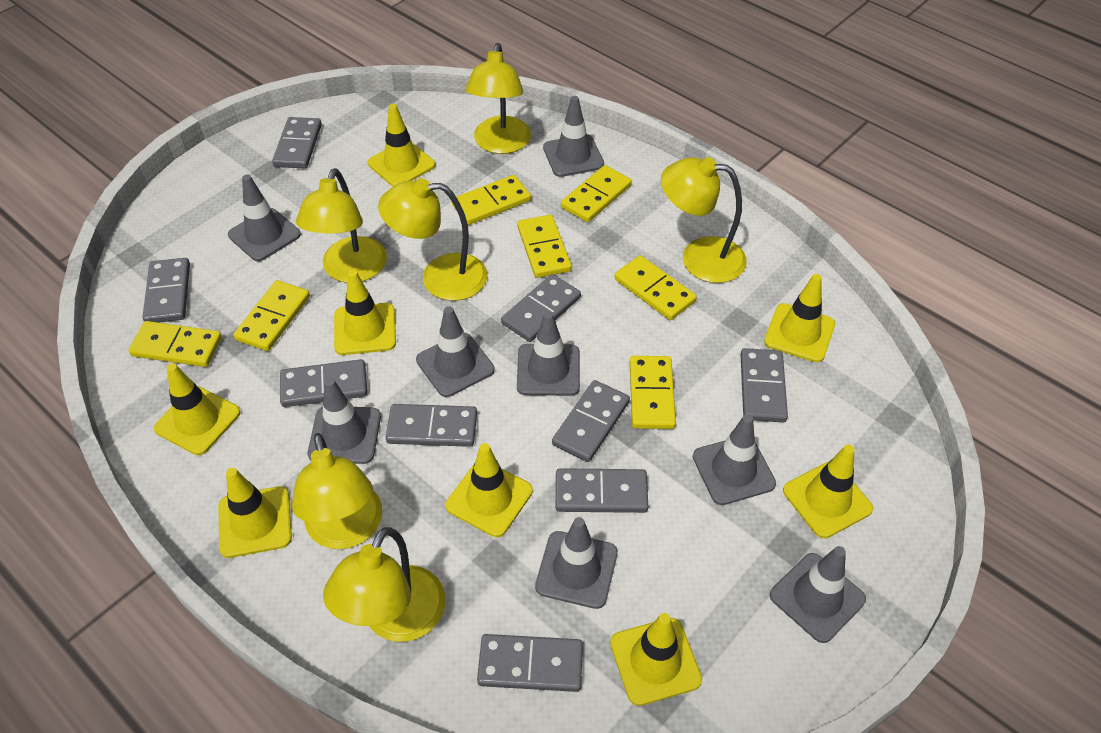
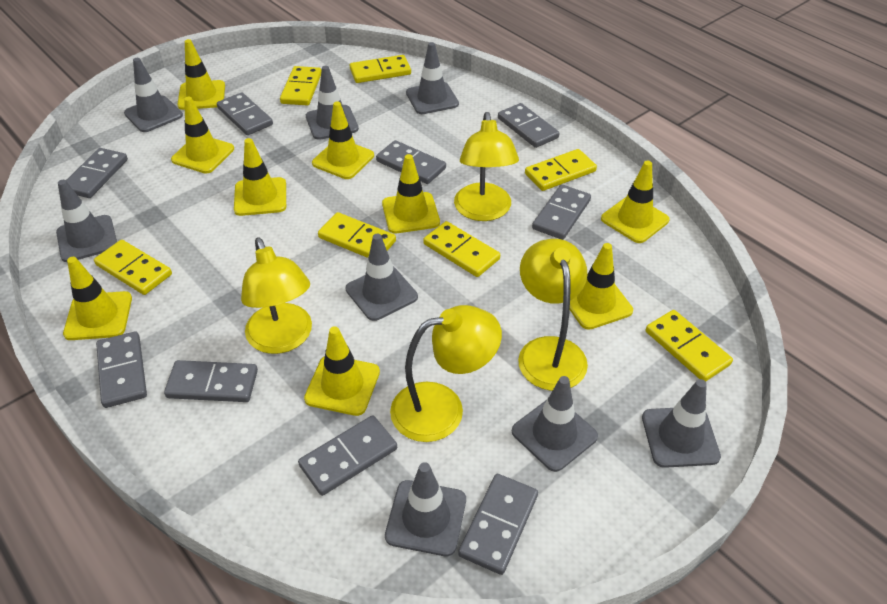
yellow lamp: 6 -> 4
yellow traffic cone: 8 -> 9

